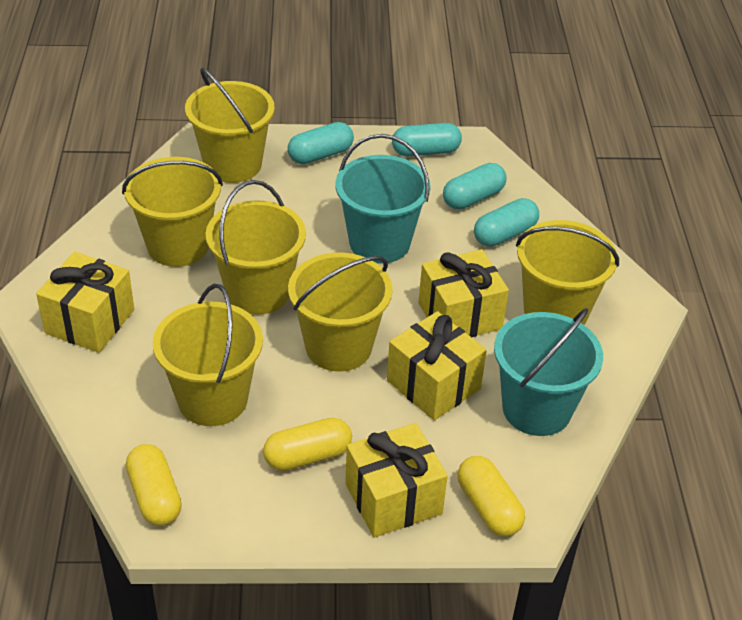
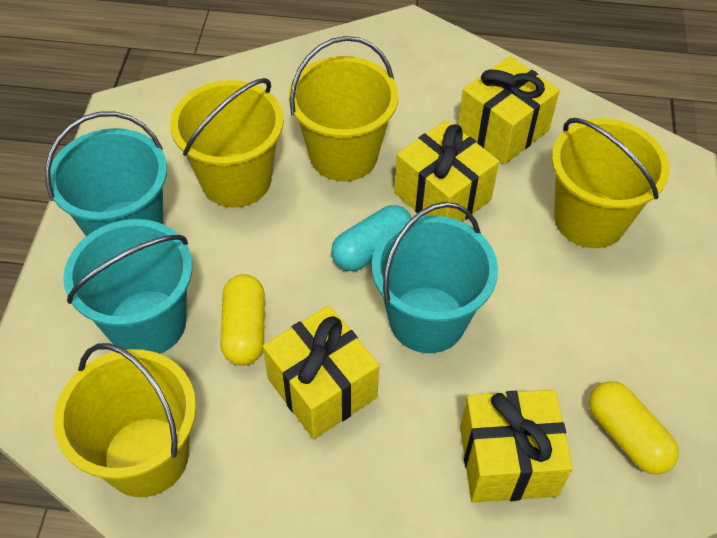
turquoise bucket: 2 -> 3
turquoise capsule: 4 -> 1
yellow bucket: 6 -> 4
yellow capsule: 3 -> 2

